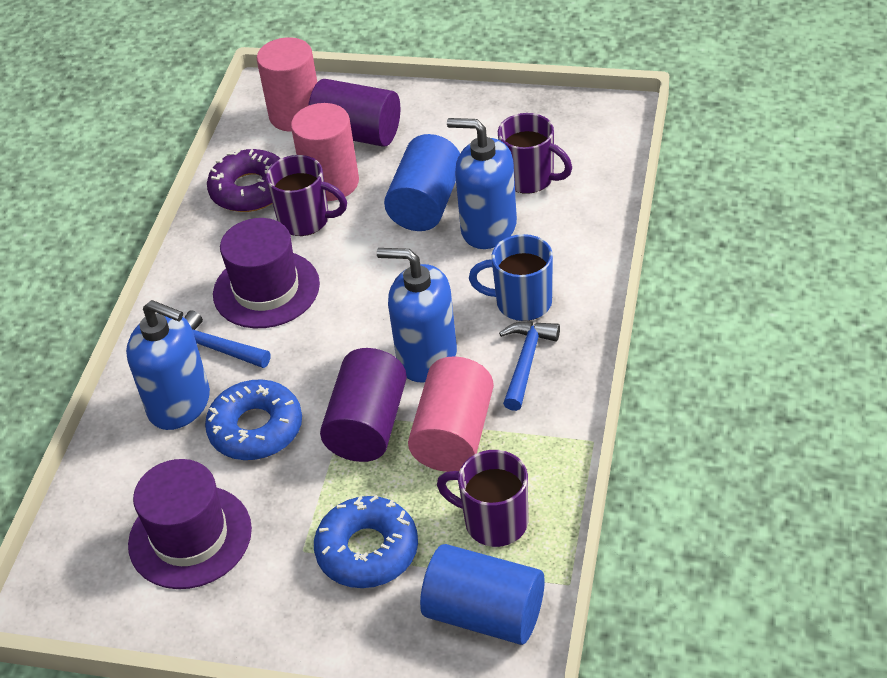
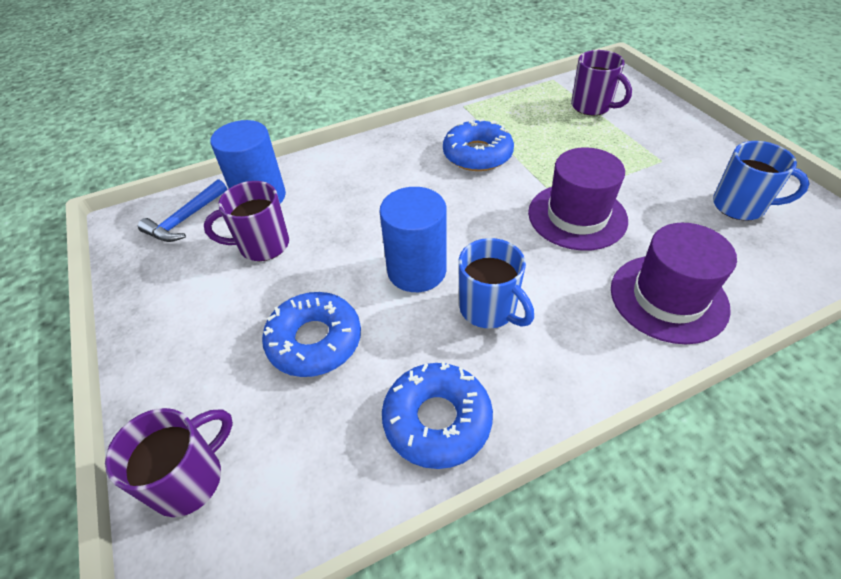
blue donut: 2 -> 3
blue hammer: 2 -> 1
blue mug: 1 -> 2
blue soap dispenser: 3 -> 0
pink cylinder: 3 -> 0
purple cylinder: 2 -> 0
purple donut: 1 -> 0

